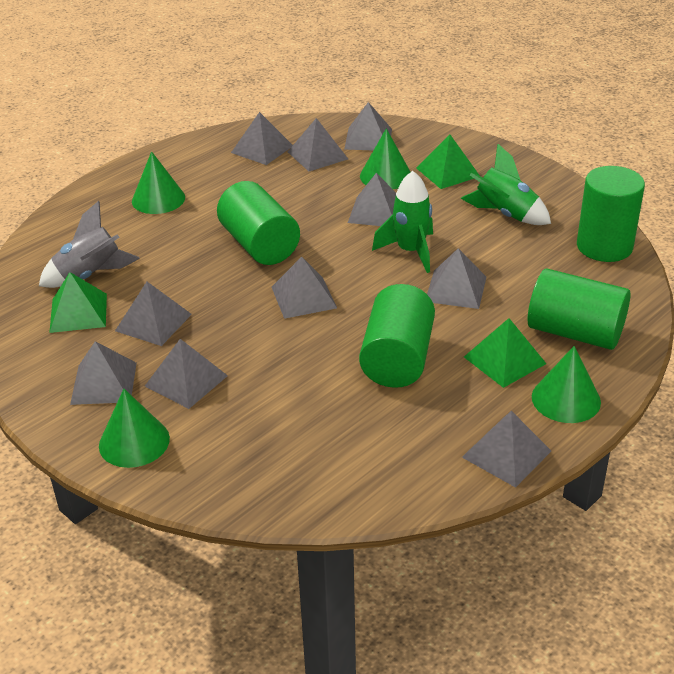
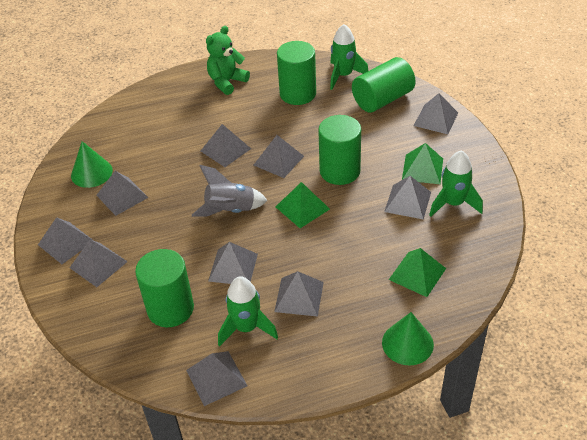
green cone: 4 -> 2
green rocket: 2 -> 3
green teddy bear: 0 -> 1

